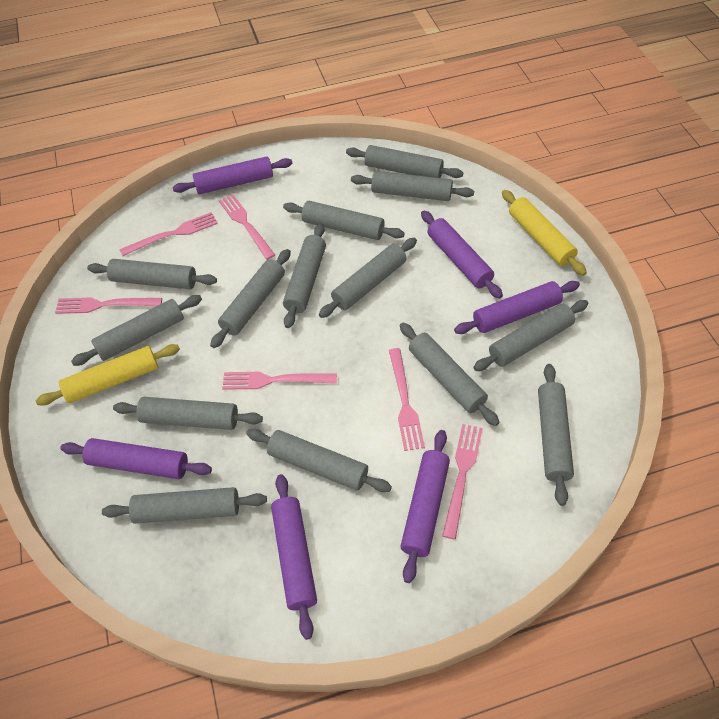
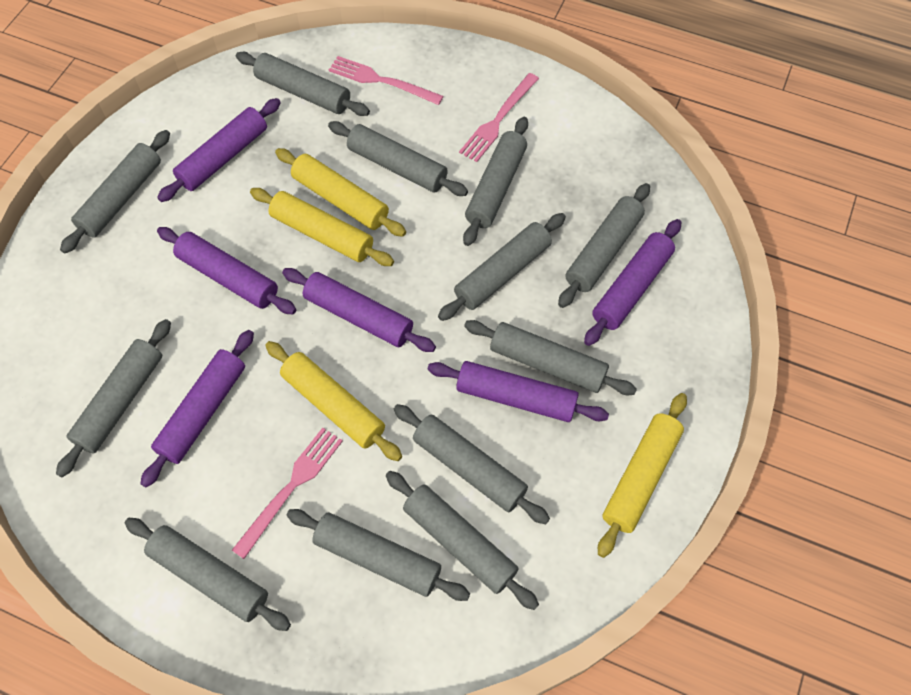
grey rolling pin: 14 -> 12
pink fork: 6 -> 3
yellow rolling pin: 2 -> 4

